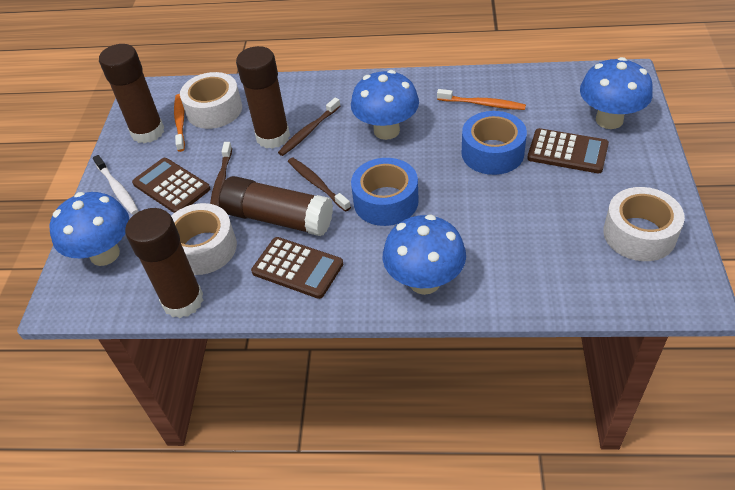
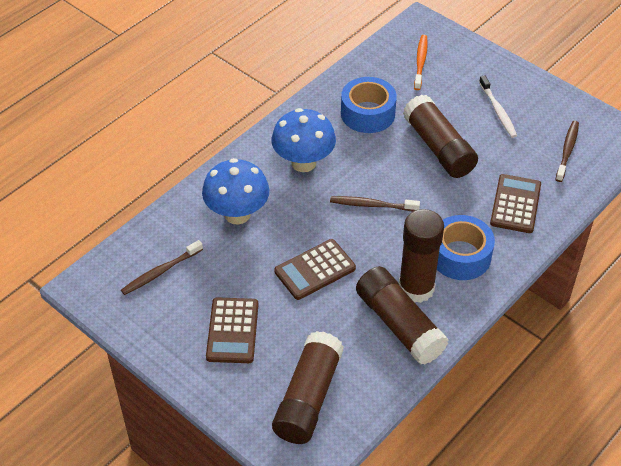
blue mushroom: 4 -> 2
orange toothbrush: 2 -> 1
white tape: 3 -> 0

